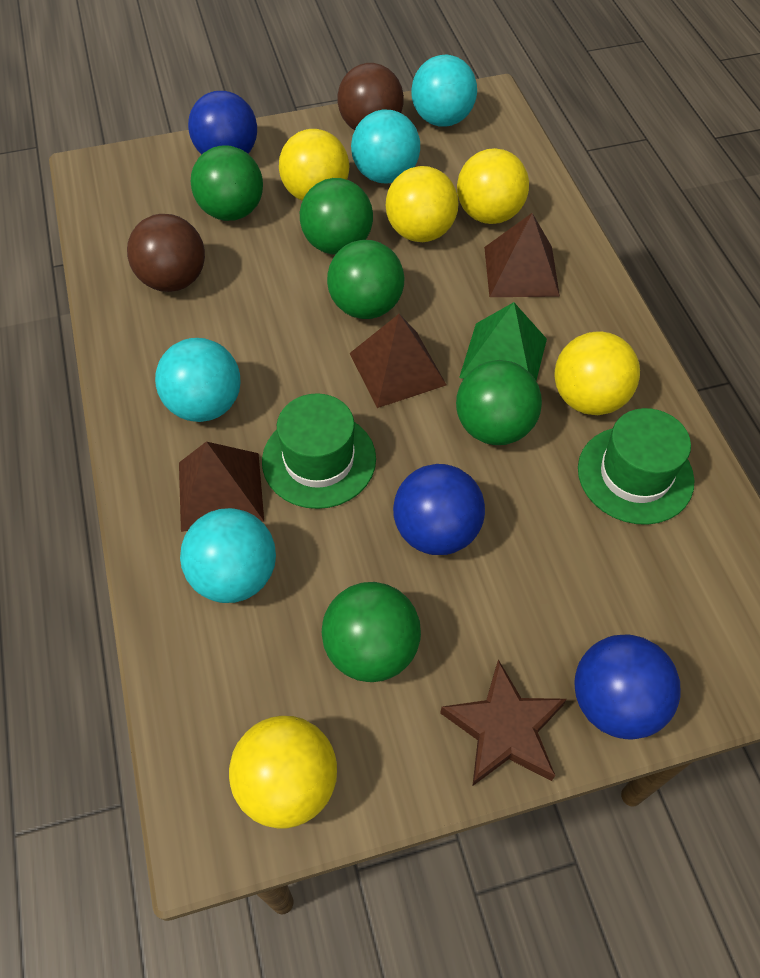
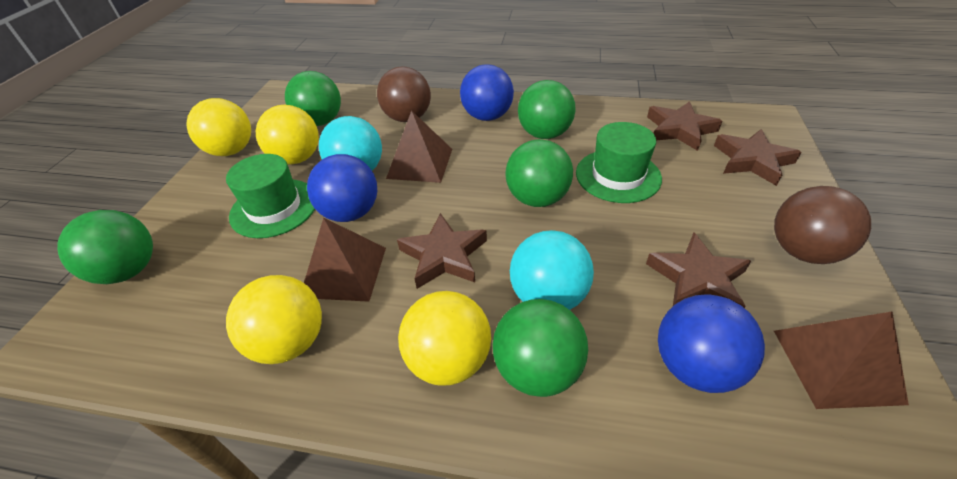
brown star: 1 -> 4
green pyramid: 1 -> 0
turquoise ball: 4 -> 2
yellow ball: 5 -> 4

